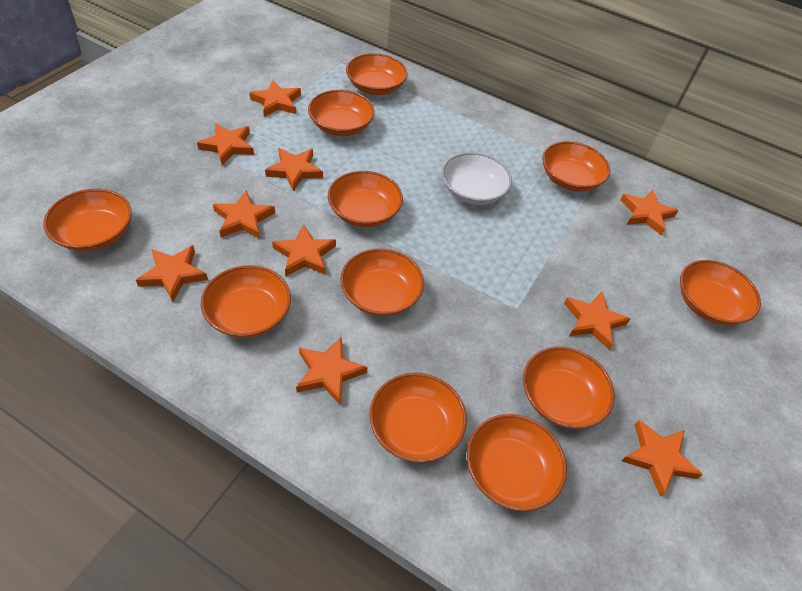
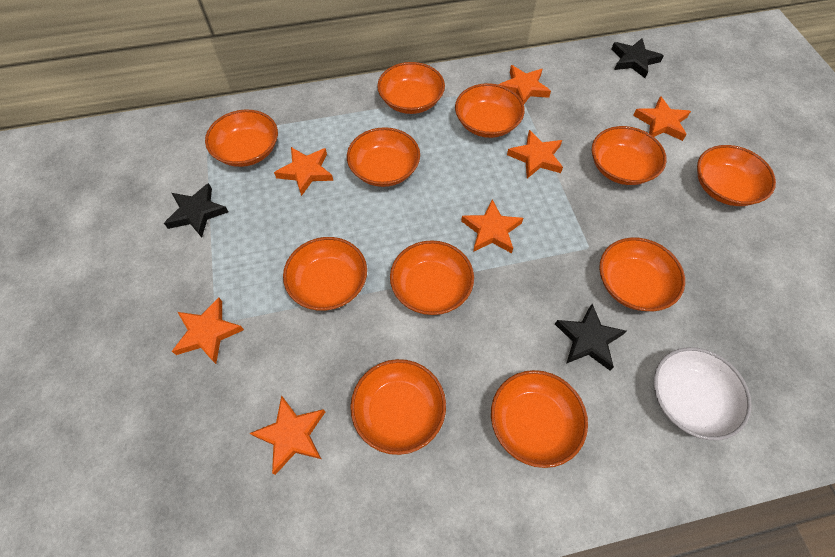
black star: 0 -> 3
orange star: 10 -> 7

